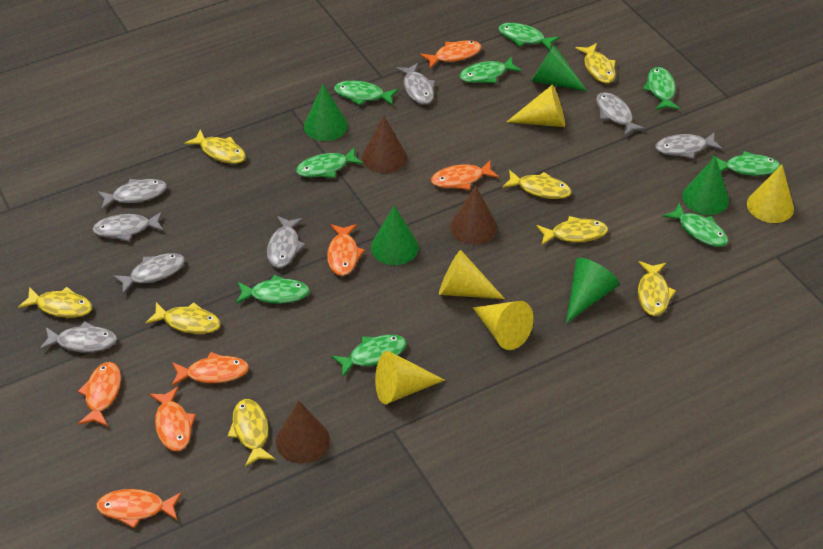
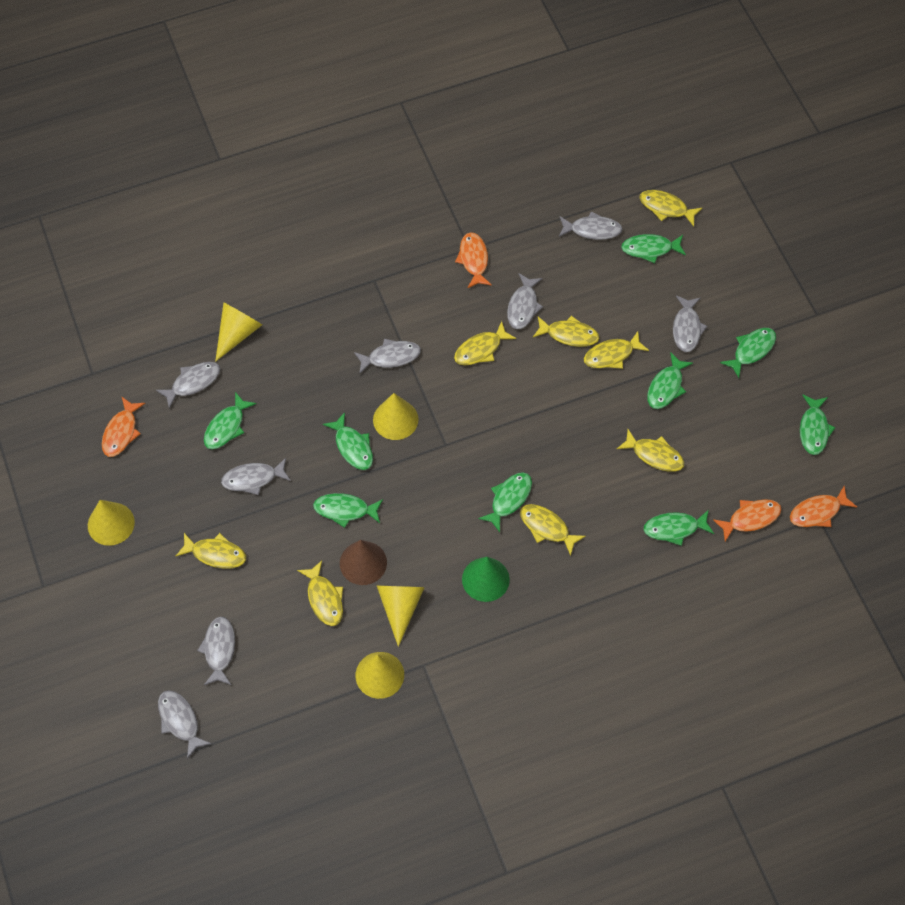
brown cone: 3 -> 1
green cone: 5 -> 1
orange fish: 7 -> 4

